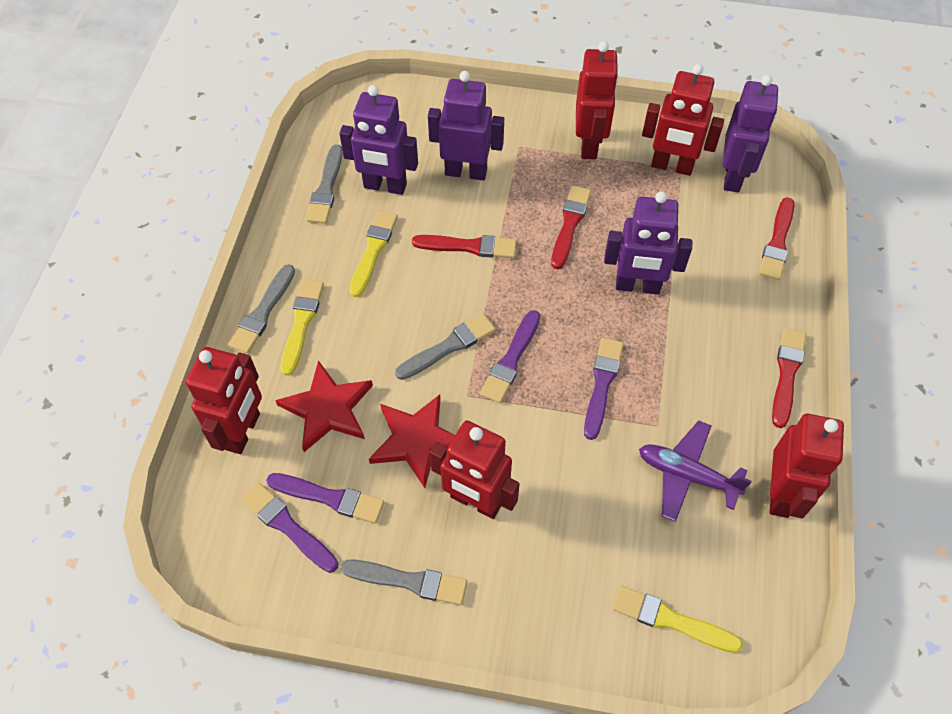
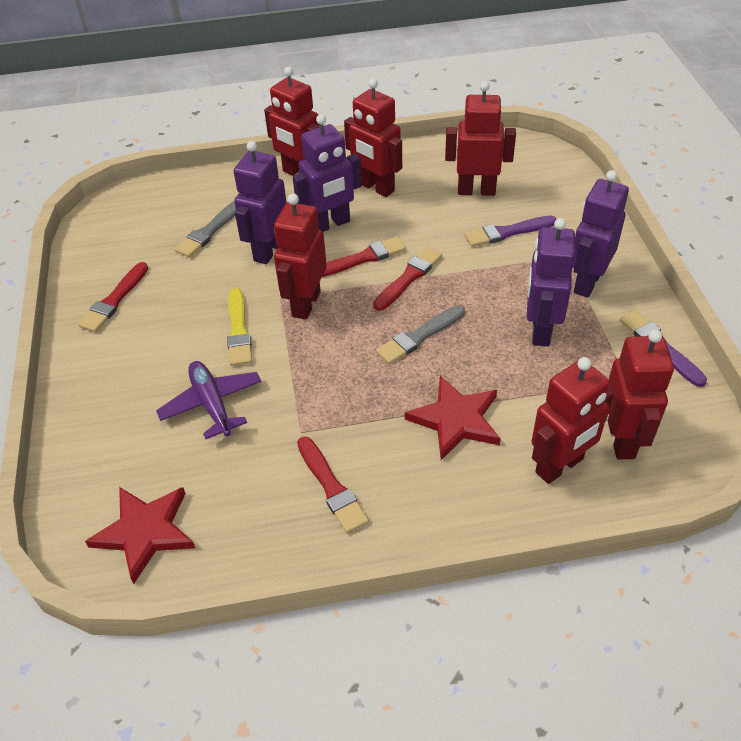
grey brush: 4 -> 2
purple brush: 4 -> 2
red robot: 5 -> 6
yellow brush: 3 -> 1

